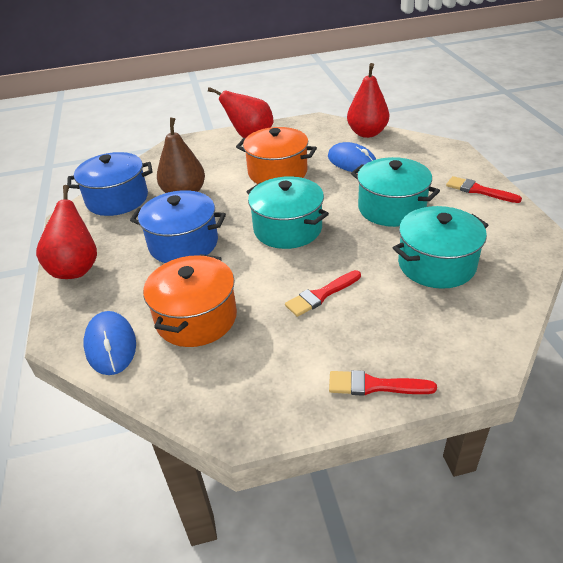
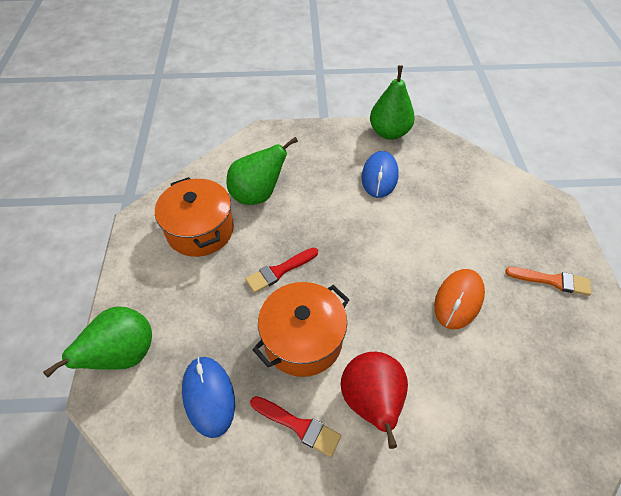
blue pot: 2 -> 0
brown pear: 1 -> 0
green pear: 0 -> 3
orange brush: 0 -> 1
orange mouse: 0 -> 1
red brush: 3 -> 2
red pear: 3 -> 1
turquoise pot: 3 -> 0

